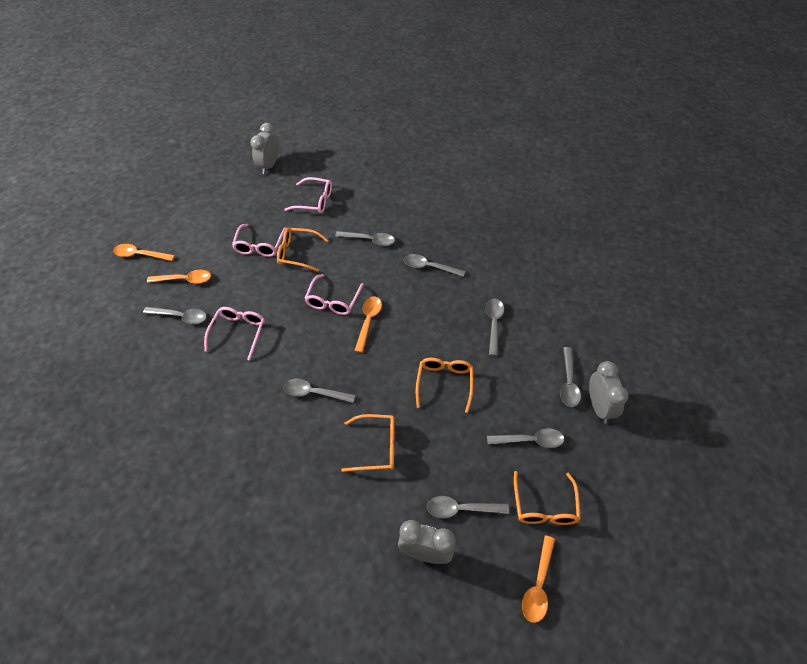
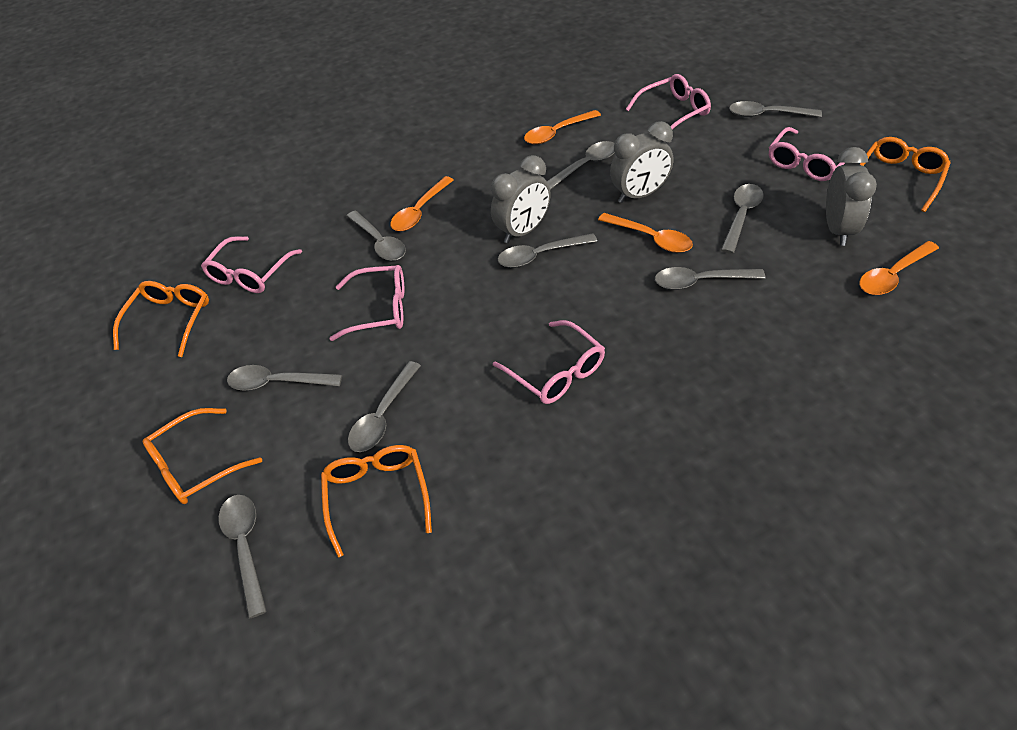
grey spoon: 8 -> 9
pink glasses: 4 -> 5

